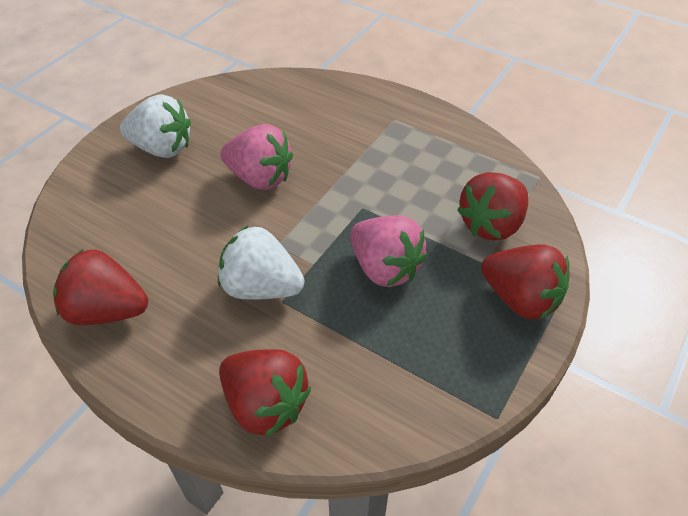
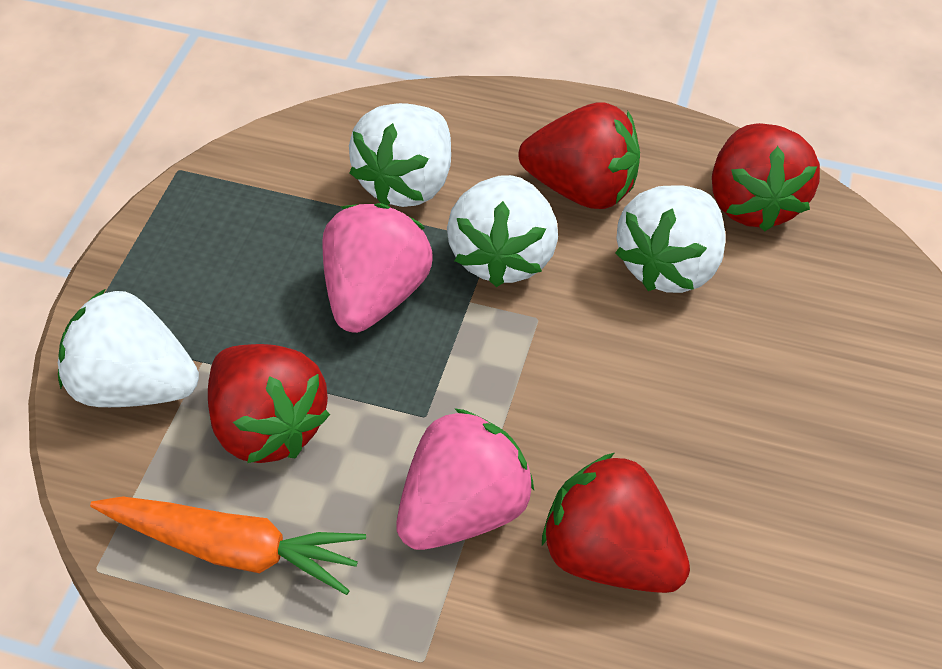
orange carrot: 0 -> 1
white strawberry: 2 -> 4

